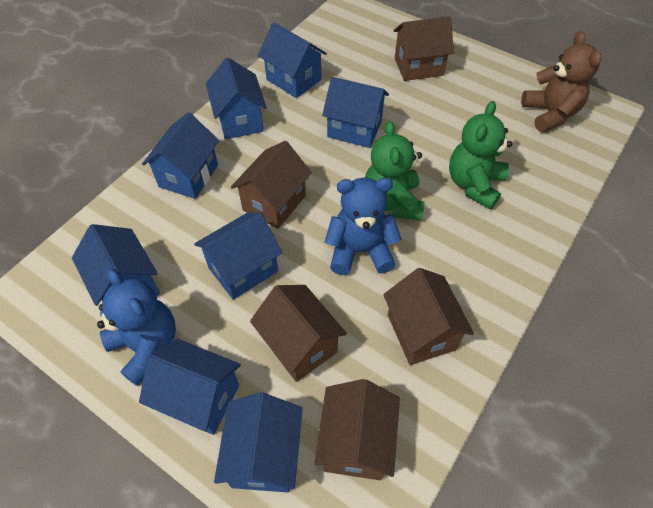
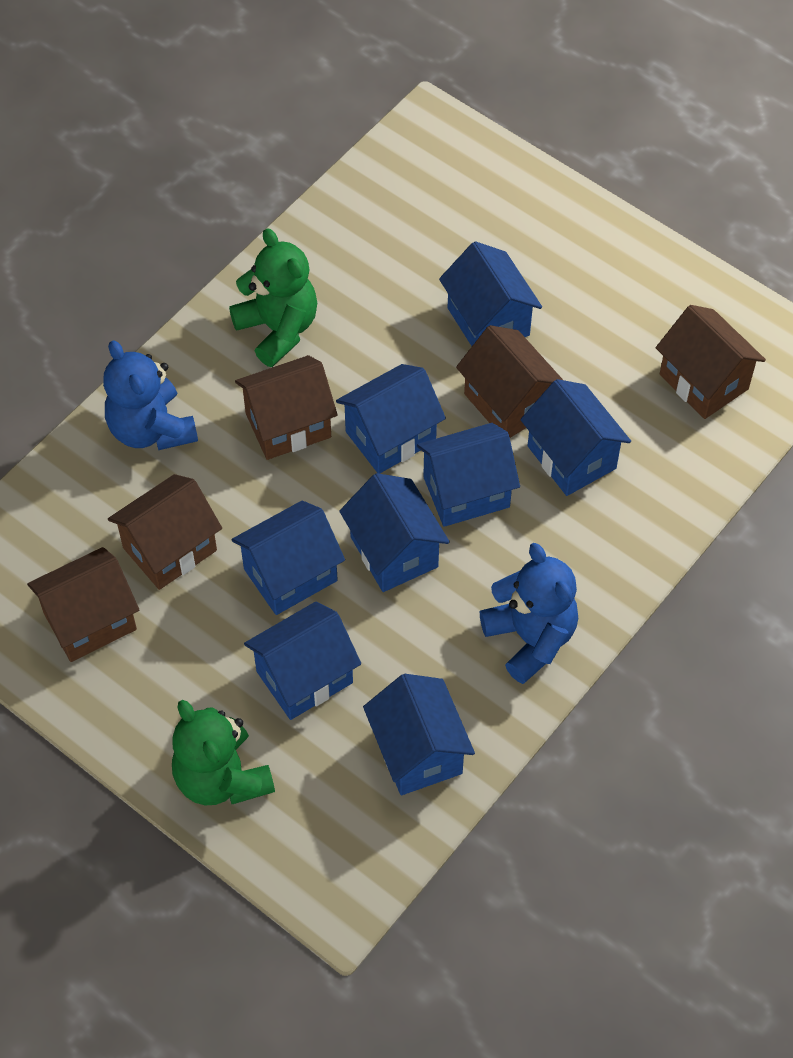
brown teddy bear: 1 -> 0

